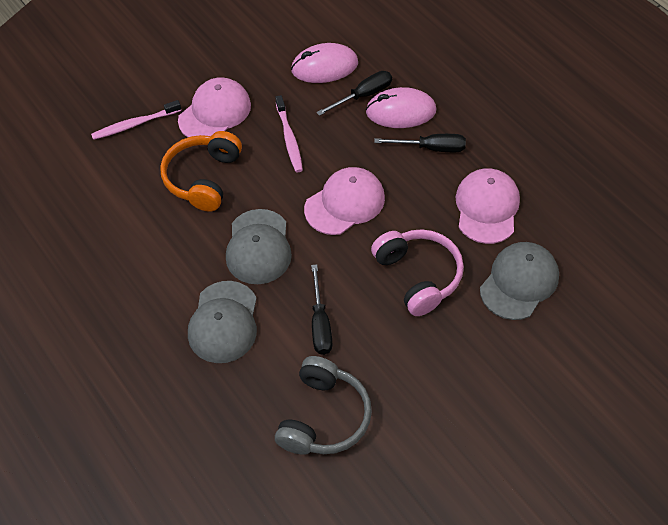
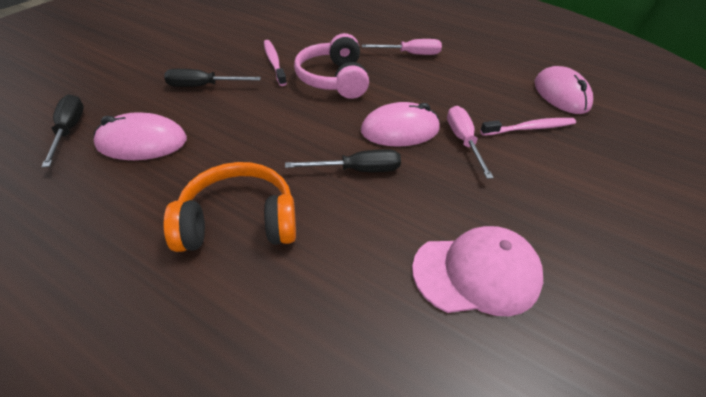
grey cap: 3 -> 0
grey headphones: 1 -> 0
pink cap: 3 -> 1
pink mouse: 2 -> 3
pink screwdriver: 0 -> 2

